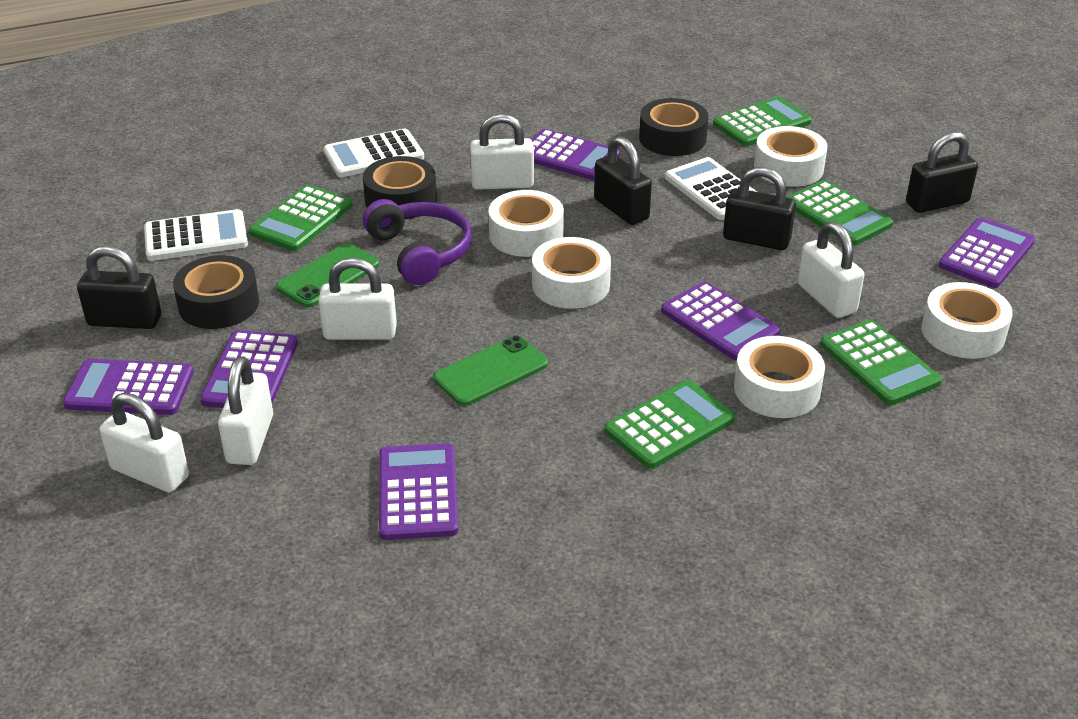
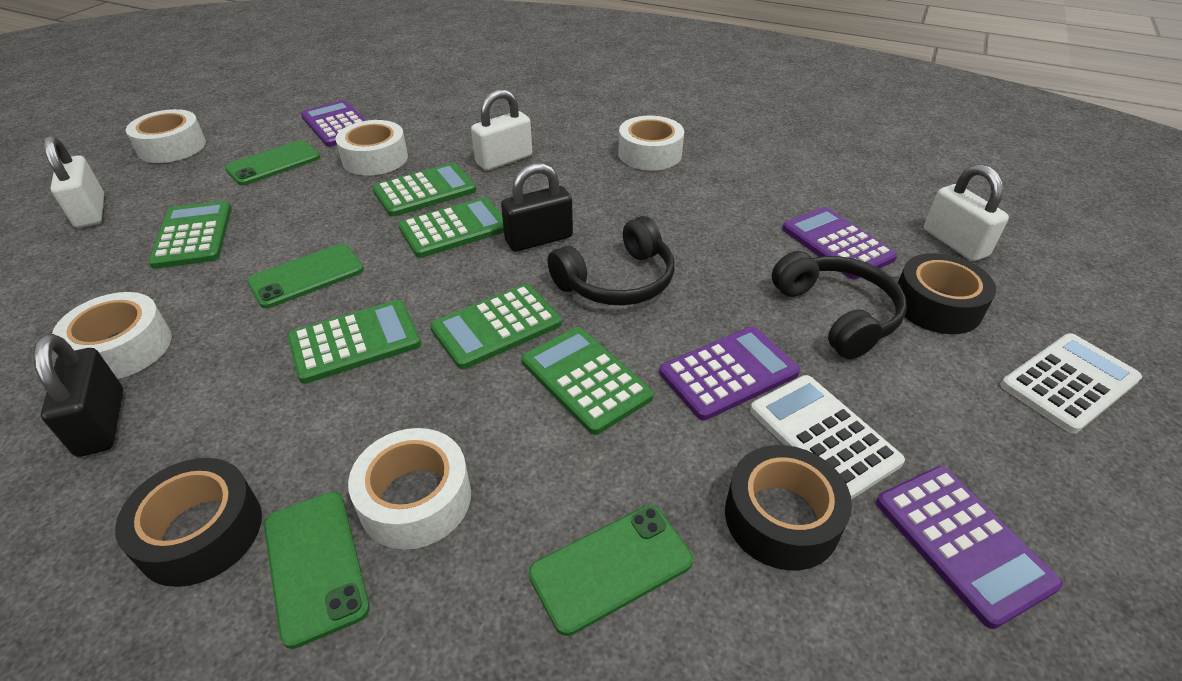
black headphones: 0 -> 2
black padlock: 4 -> 2
green calculator: 5 -> 6
green phone: 2 -> 4
purple calculator: 6 -> 4
purple headphones: 1 -> 0
white calculator: 3 -> 2
white padlock: 5 -> 3

